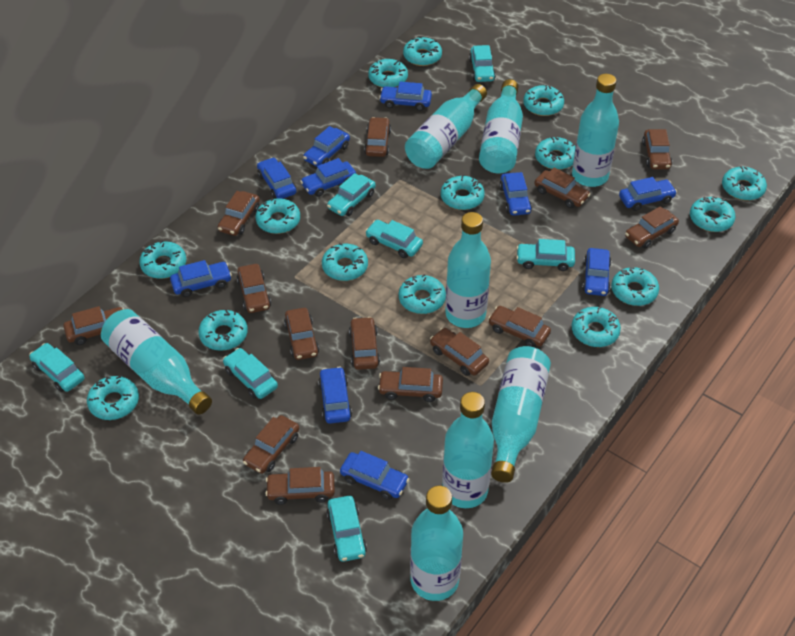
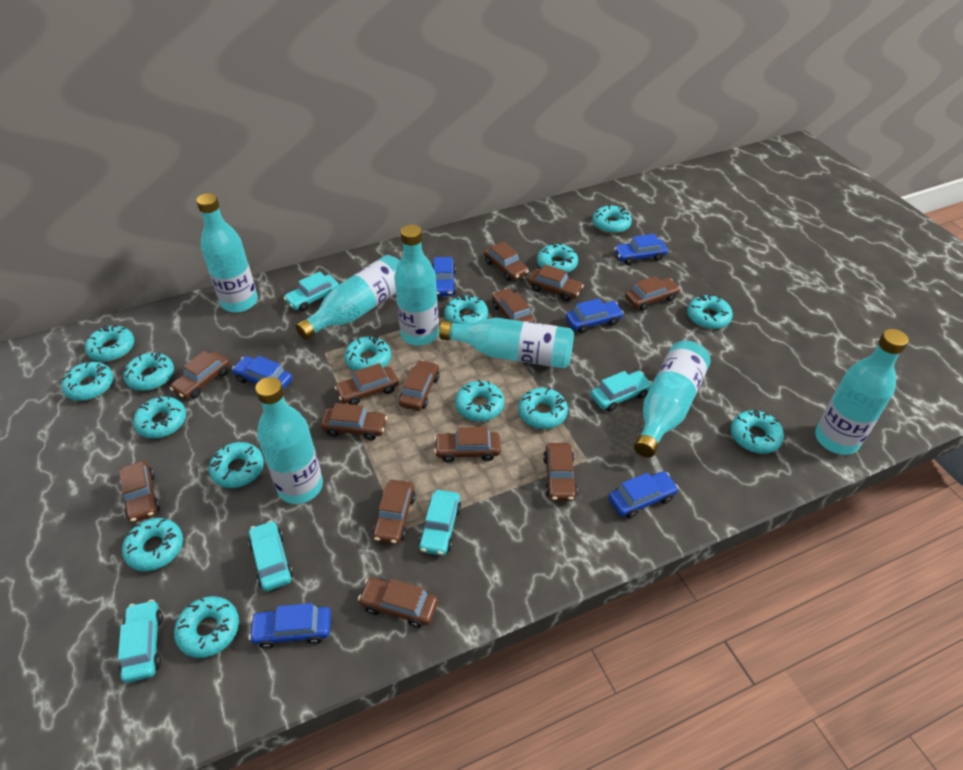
blue car: 10 -> 6
brown car: 14 -> 13
turquoise bottle: 8 -> 7
turquoise car: 7 -> 5

